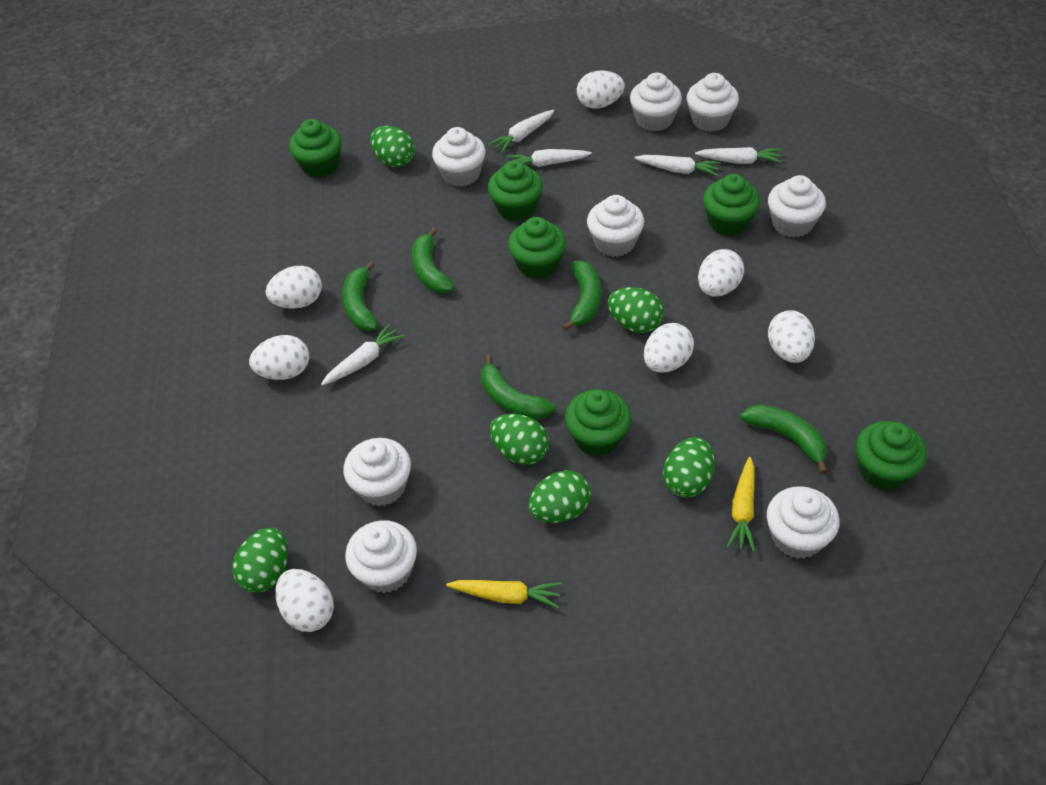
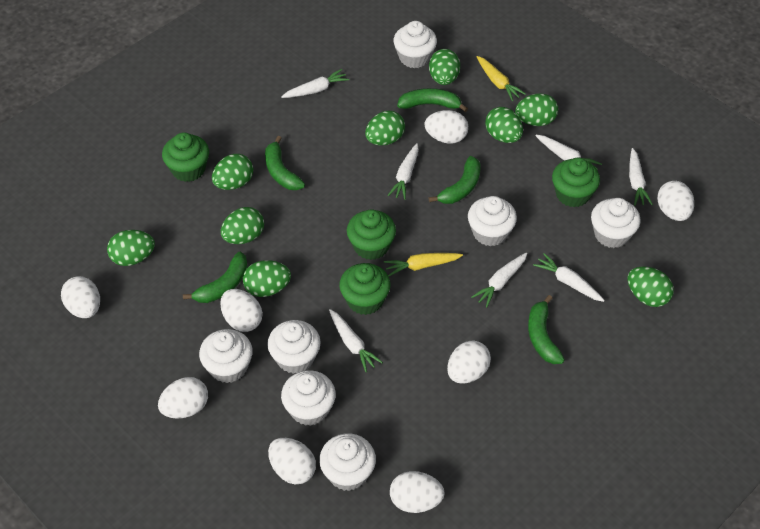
green cupcake: 6 -> 4
green egg: 6 -> 9
white carrot: 5 -> 7
white cupcake: 8 -> 7
white egg: 7 -> 8

